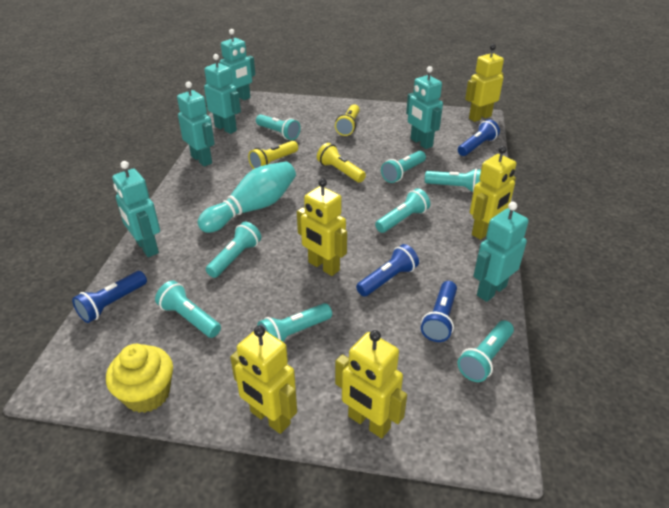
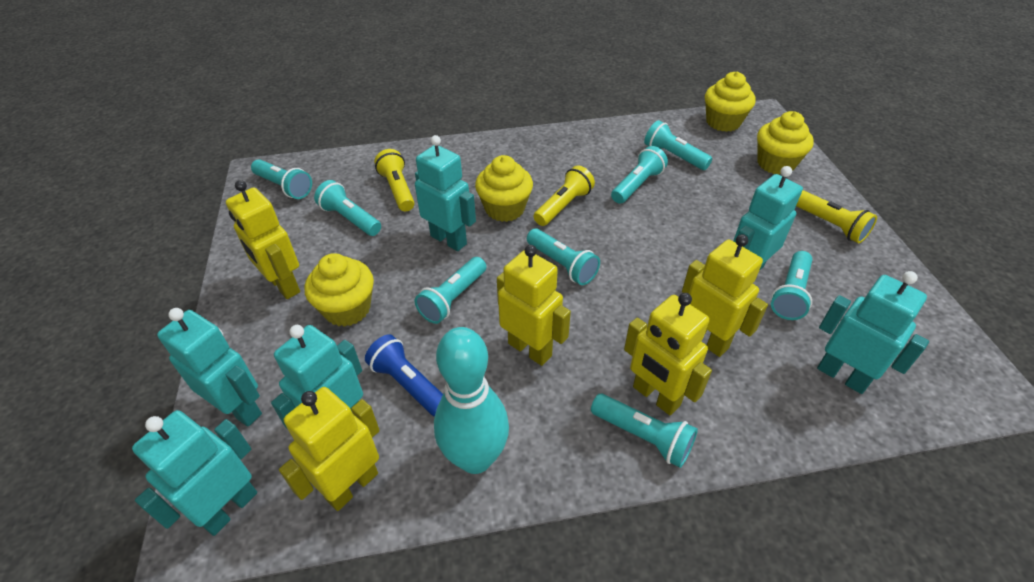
blue flashlight: 4 -> 1
yellow cupcake: 1 -> 4

